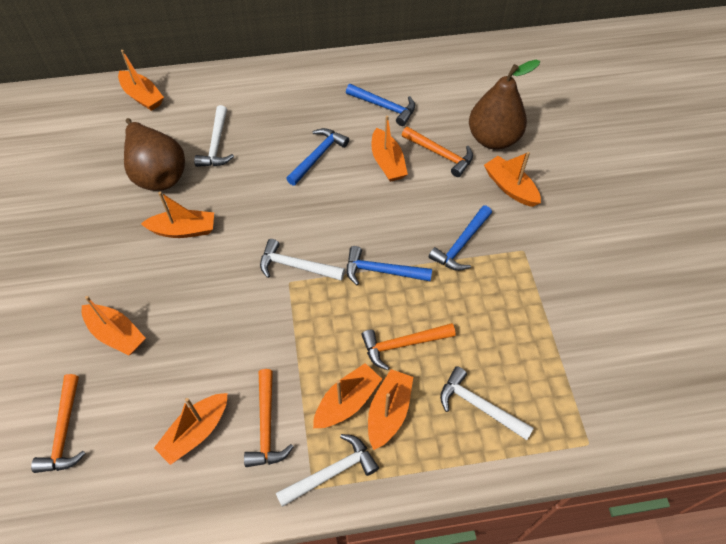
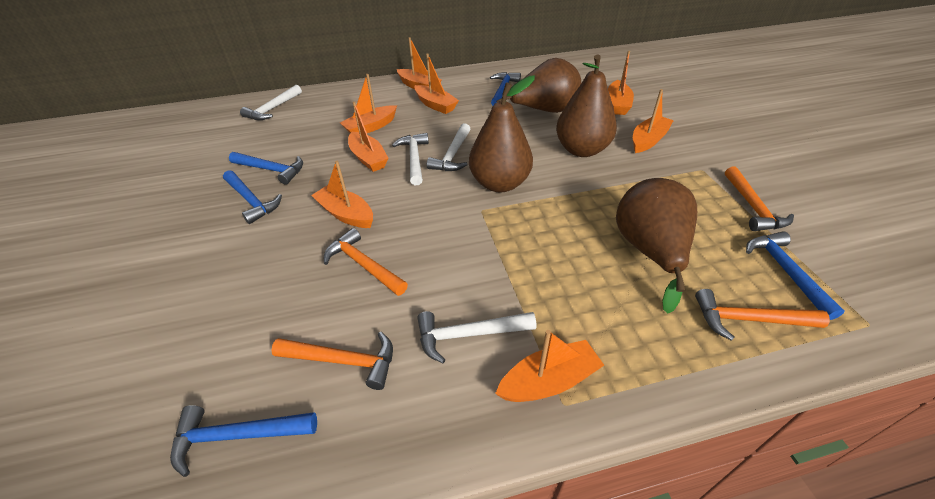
blue hammer: 4 -> 5
brown pear: 2 -> 4

